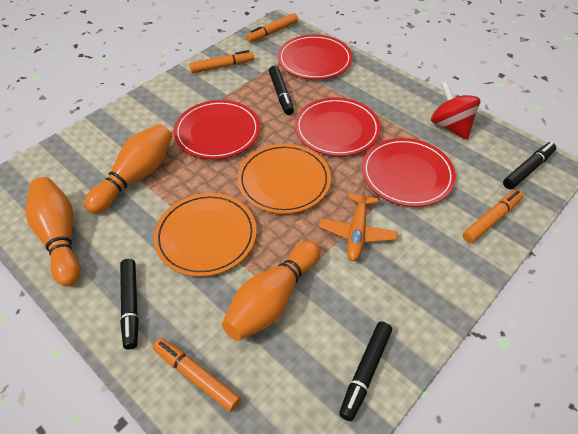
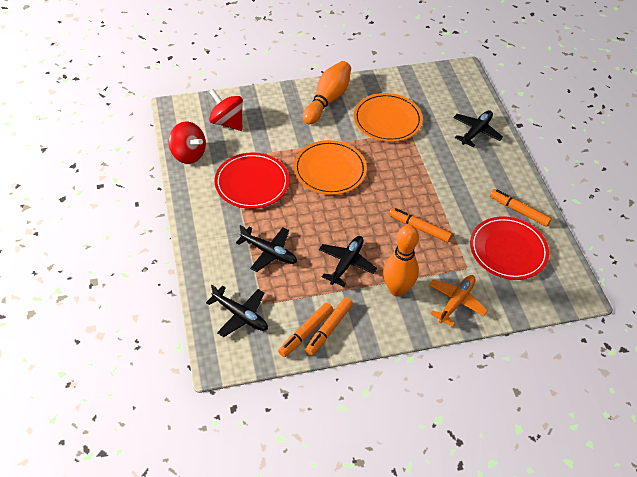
black marker: 4 -> 0
black plane: 0 -> 4
orange bowling pin: 3 -> 2
red plate: 4 -> 2
red spinning top: 1 -> 2

